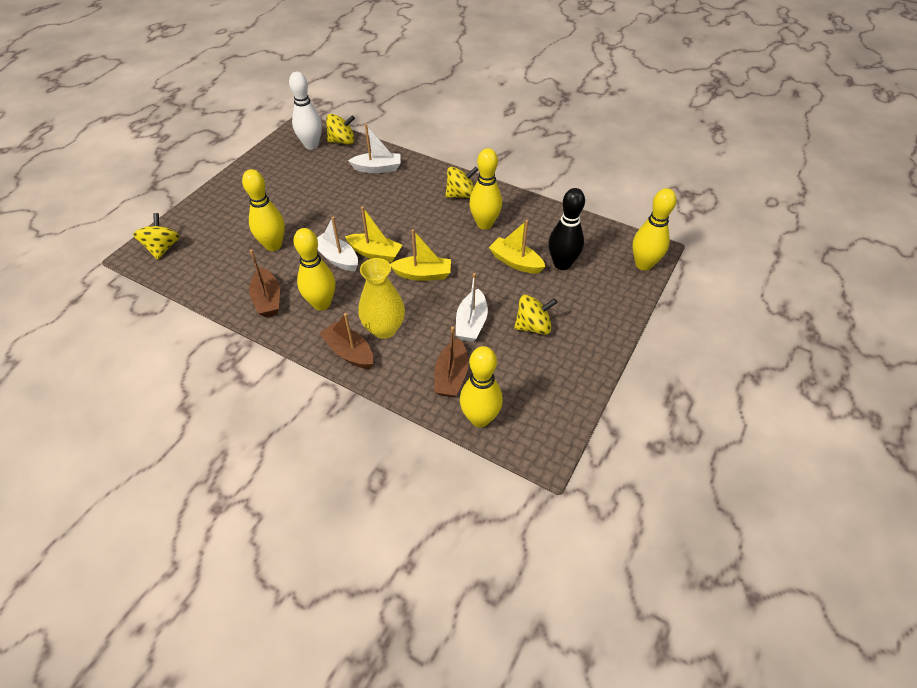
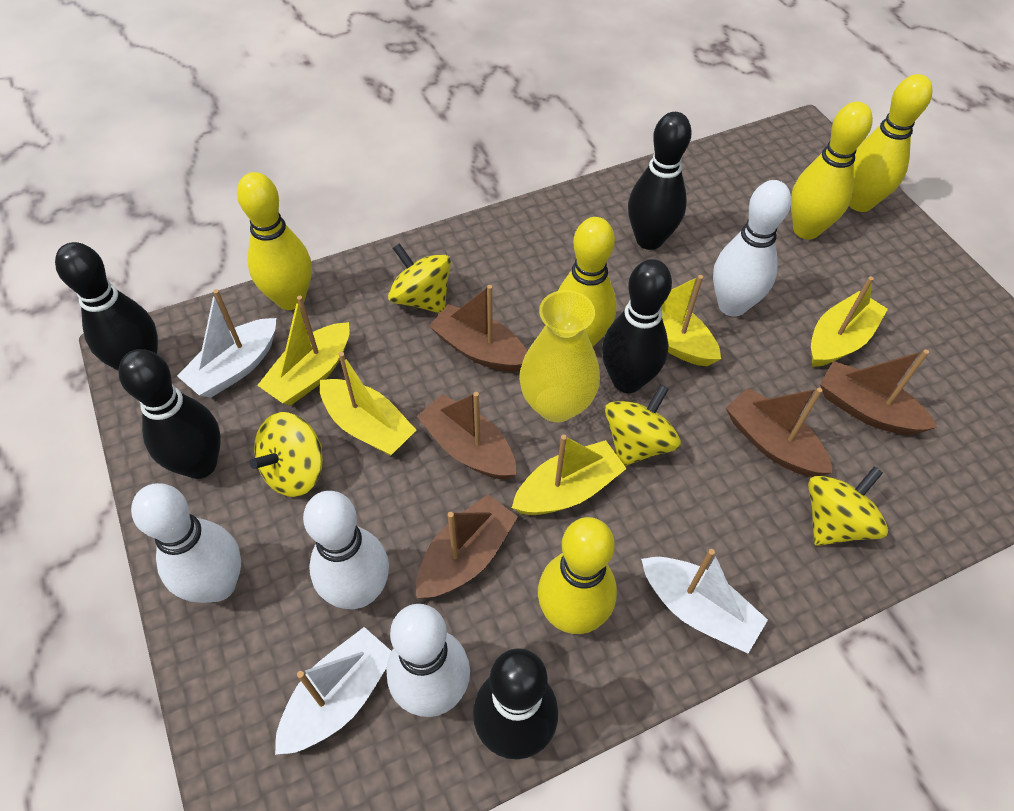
black bowling pin: 1 -> 5
brown boat: 3 -> 5
white bowling pin: 1 -> 4
yellow boat: 3 -> 5

